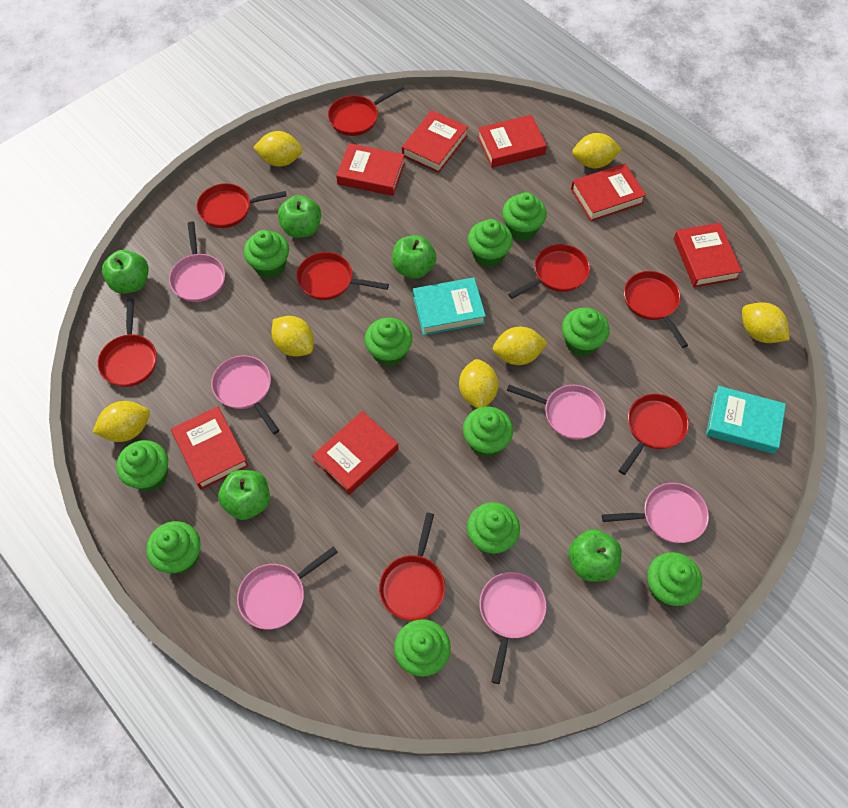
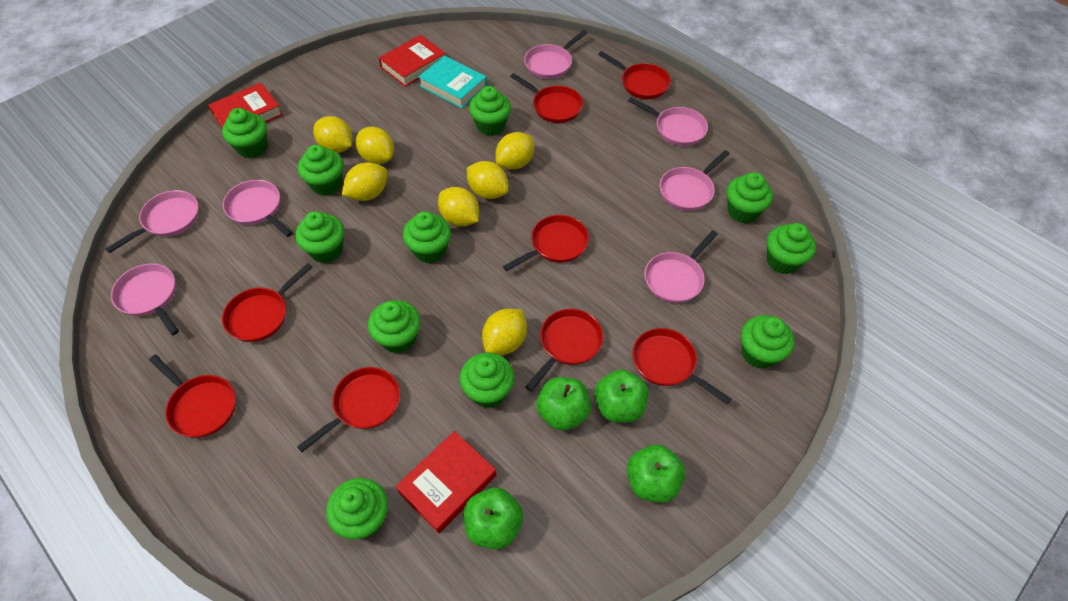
green apple: 5 -> 4
pink pan: 6 -> 7
red book: 7 -> 3
turquoise book: 2 -> 1

